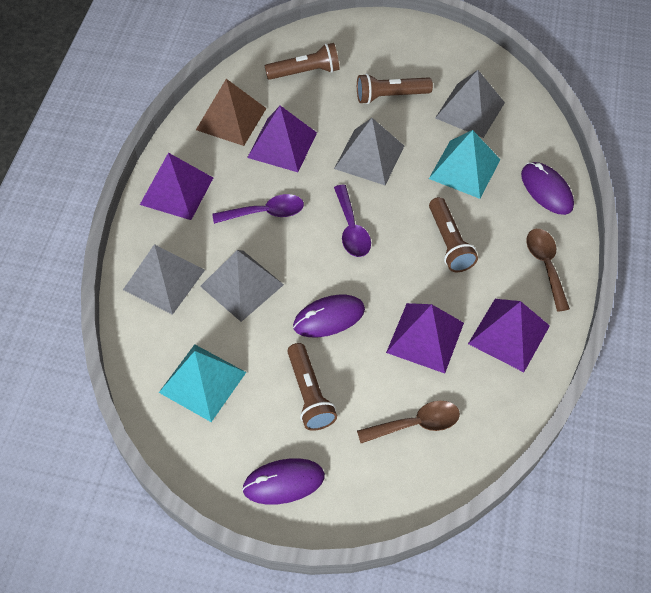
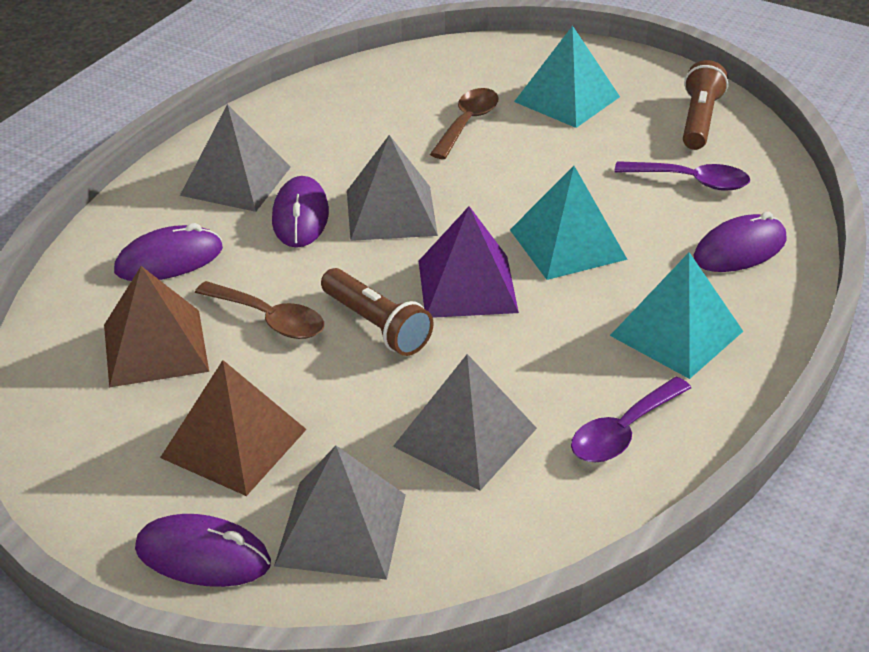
brown flashlight: 4 -> 2
brown pyramid: 1 -> 2
purple mouse: 3 -> 4
purple pyramid: 4 -> 1
turquoise pyramid: 2 -> 3

